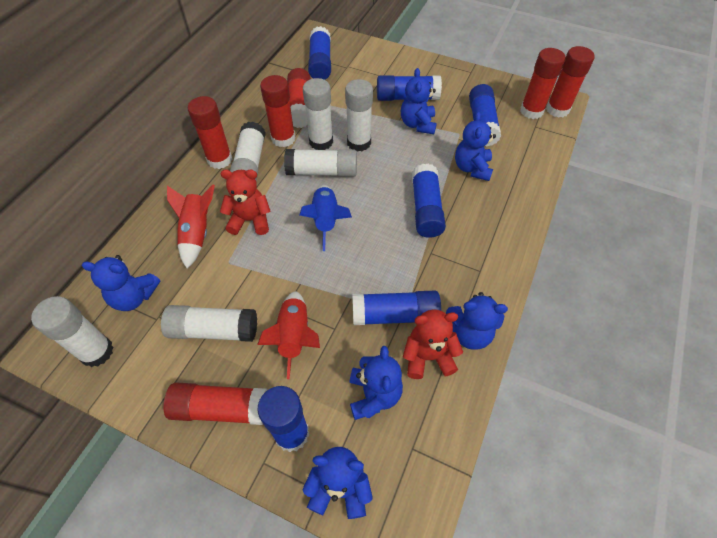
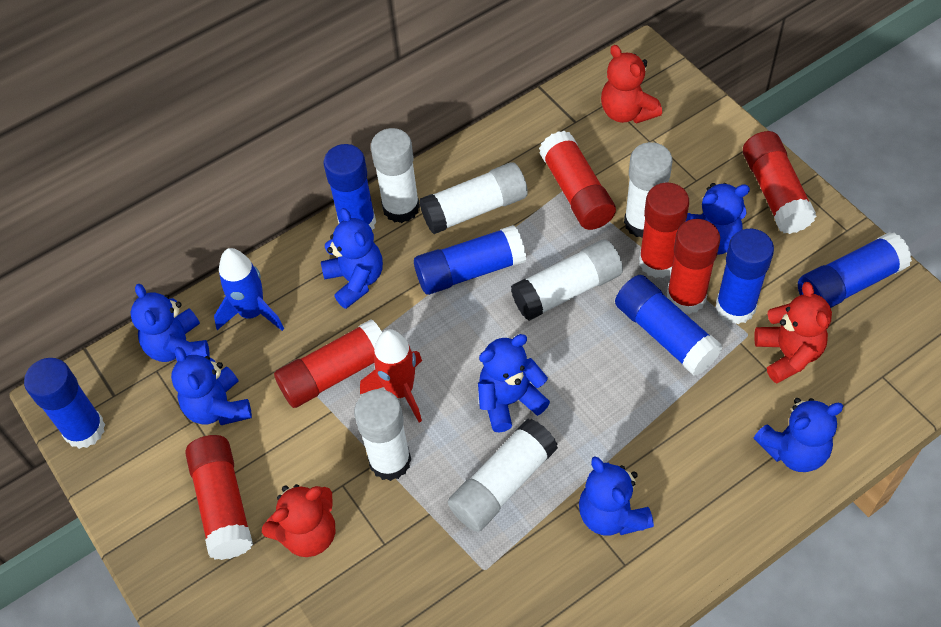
blue teddy bear: 6 -> 7
red rocket: 2 -> 1
red teddy bear: 2 -> 3

